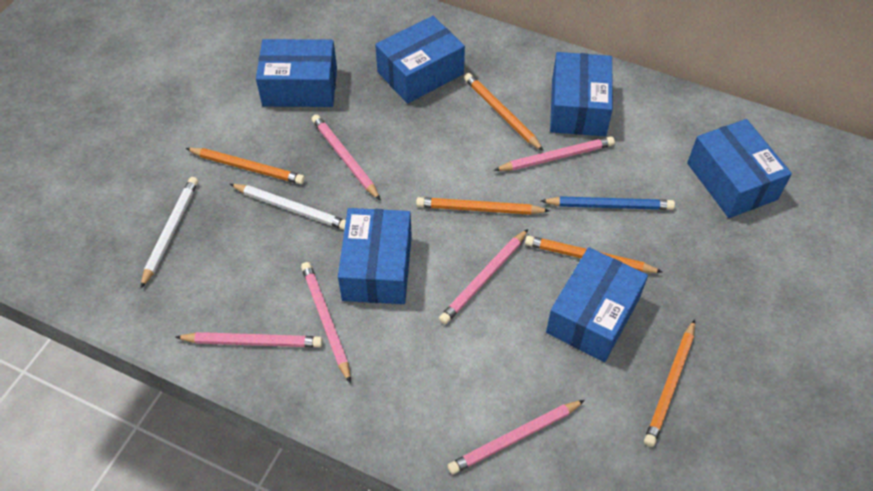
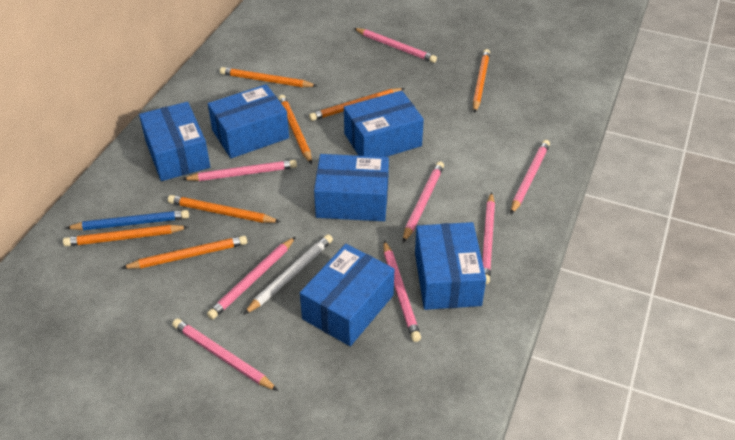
orange pencil: 5 -> 7
pink pencil: 6 -> 8
white pencil: 2 -> 1

